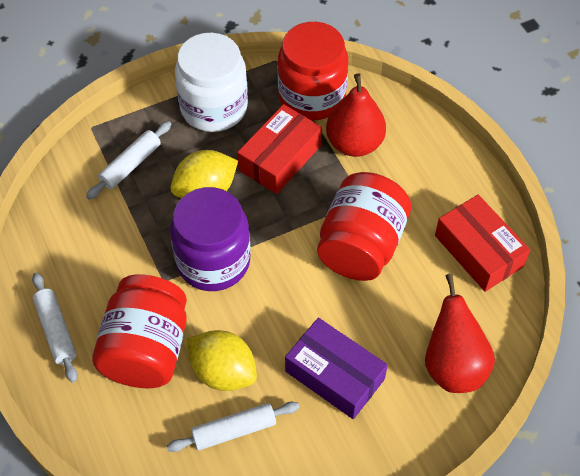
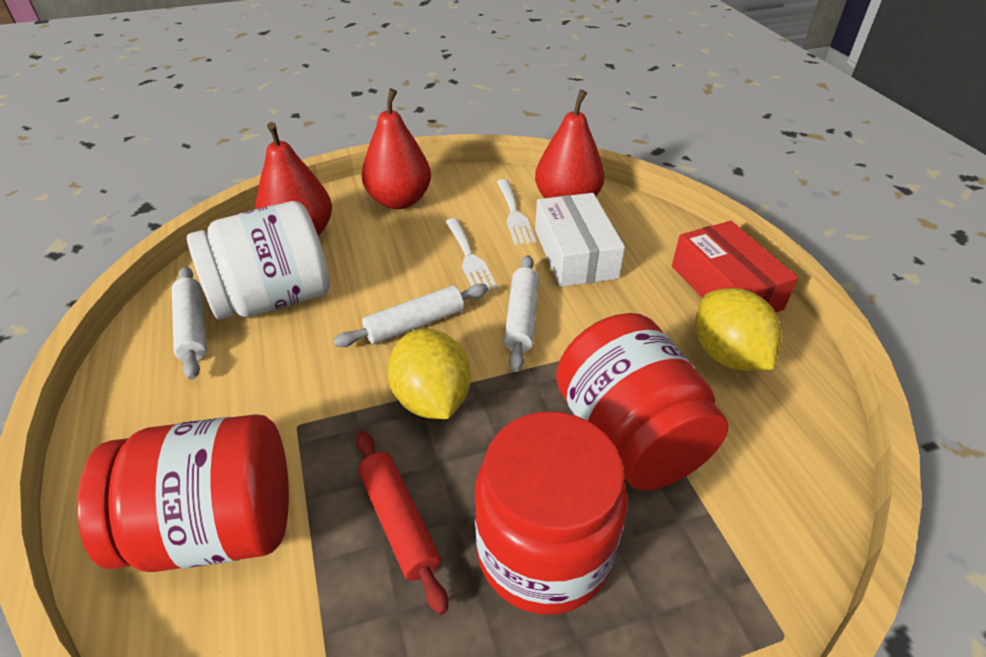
purple box: 1 -> 0
purple jar: 1 -> 0
red box: 2 -> 1
red pear: 2 -> 3
red rolling pin: 0 -> 1
white box: 0 -> 1
white fork: 0 -> 2

